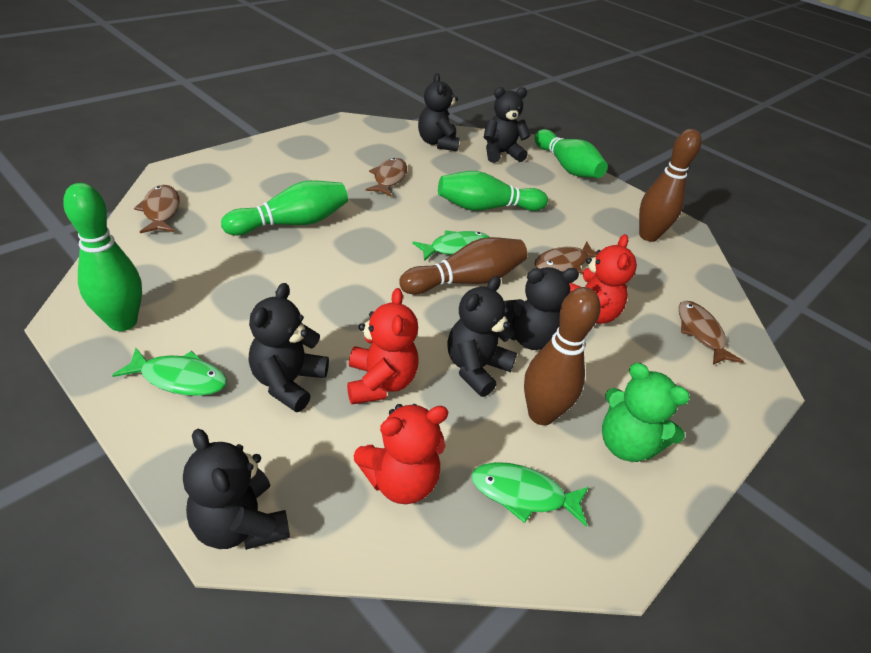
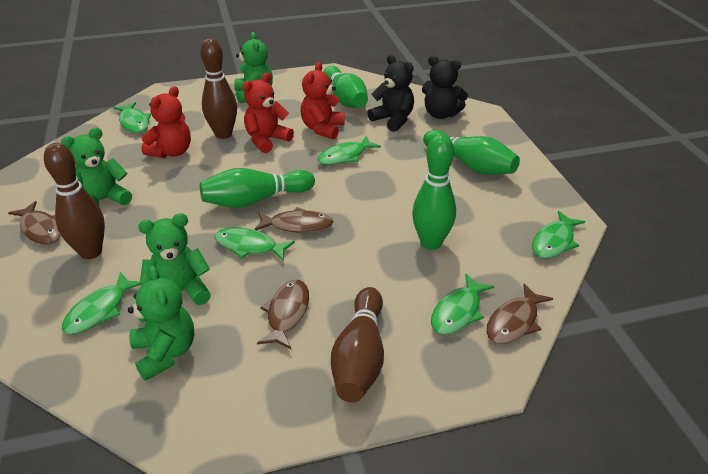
black teddy bear: 6 -> 2
green fish: 3 -> 6
green teddy bear: 1 -> 4

